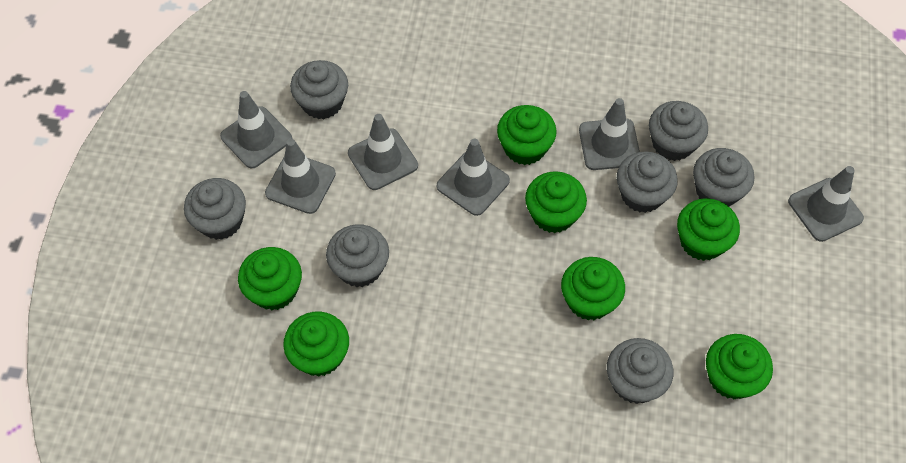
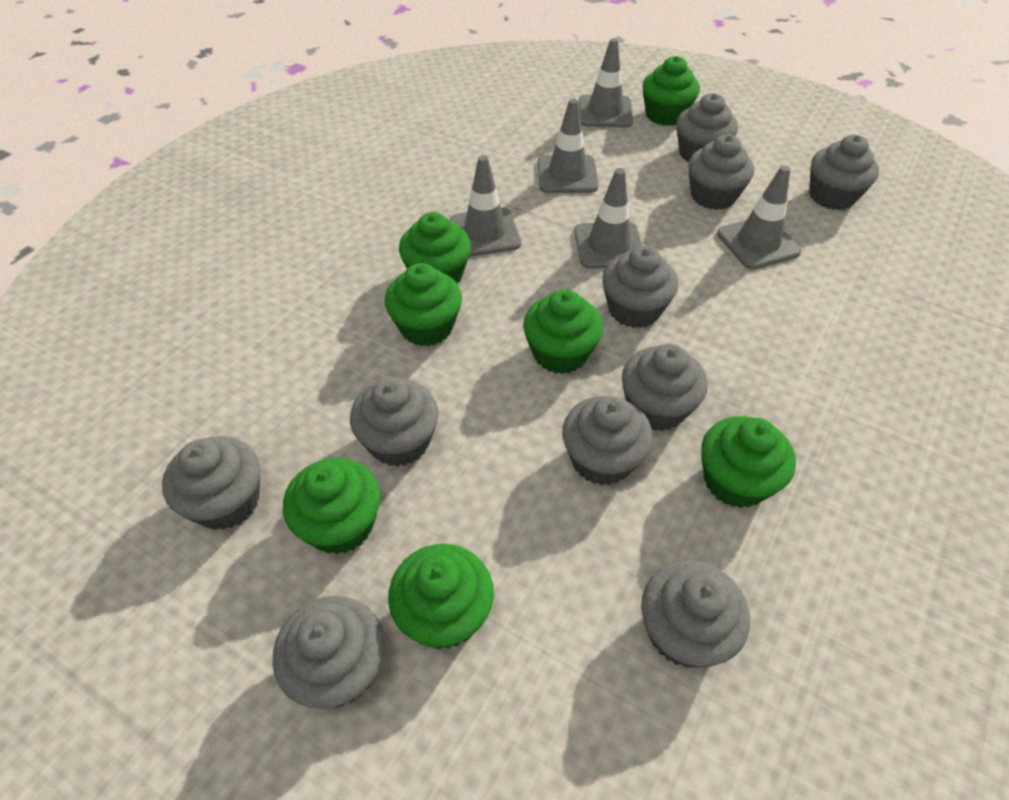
grey cupcake: 7 -> 10
grey traffic cone: 6 -> 5

